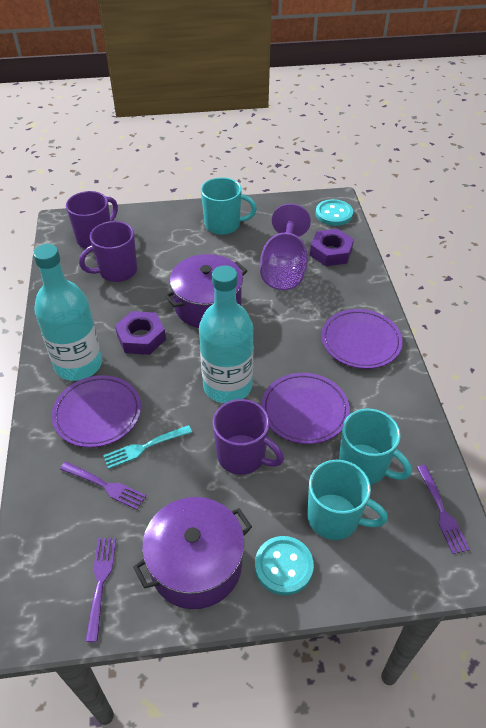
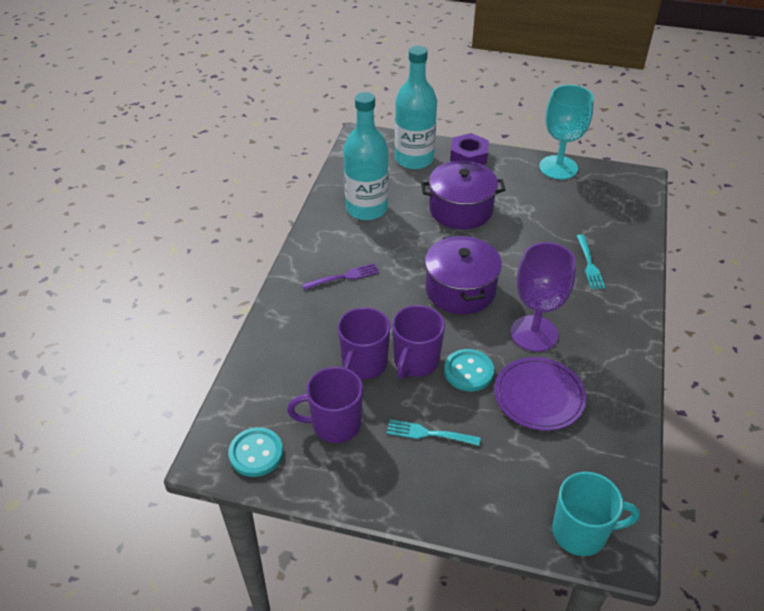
purple fork: 3 -> 1
purple nut: 2 -> 1
purple plate: 3 -> 1
turquoise fork: 1 -> 2
turquoise goblet: 0 -> 1
turquoise mug: 3 -> 1

